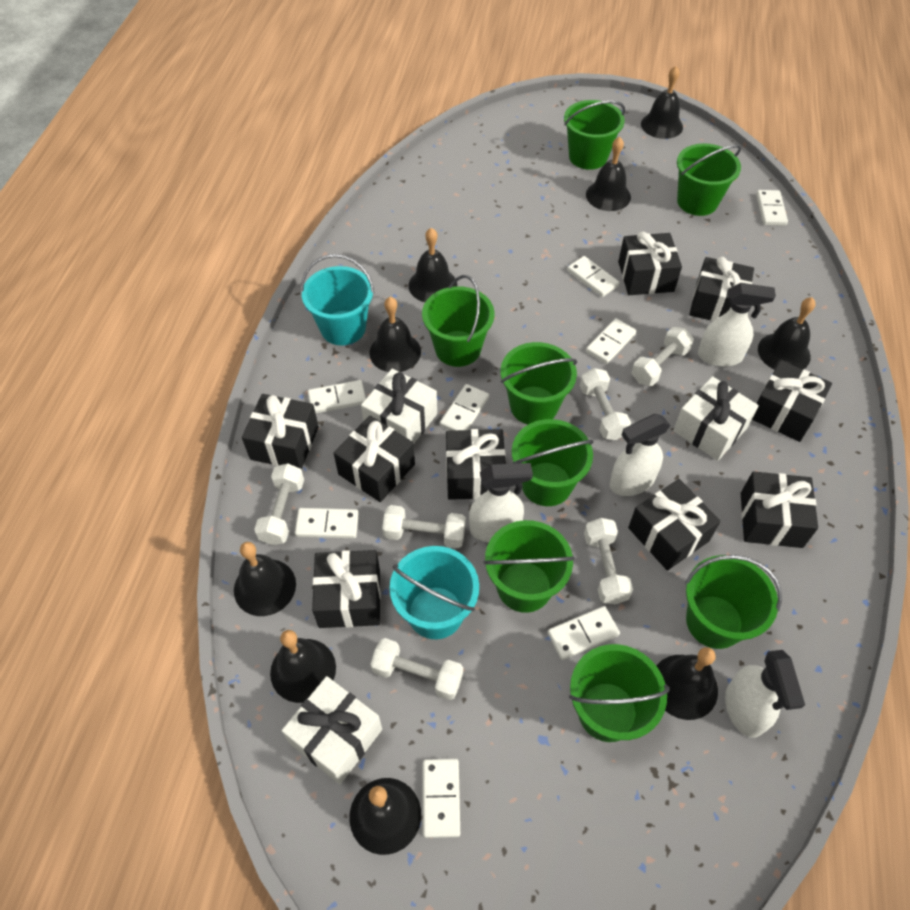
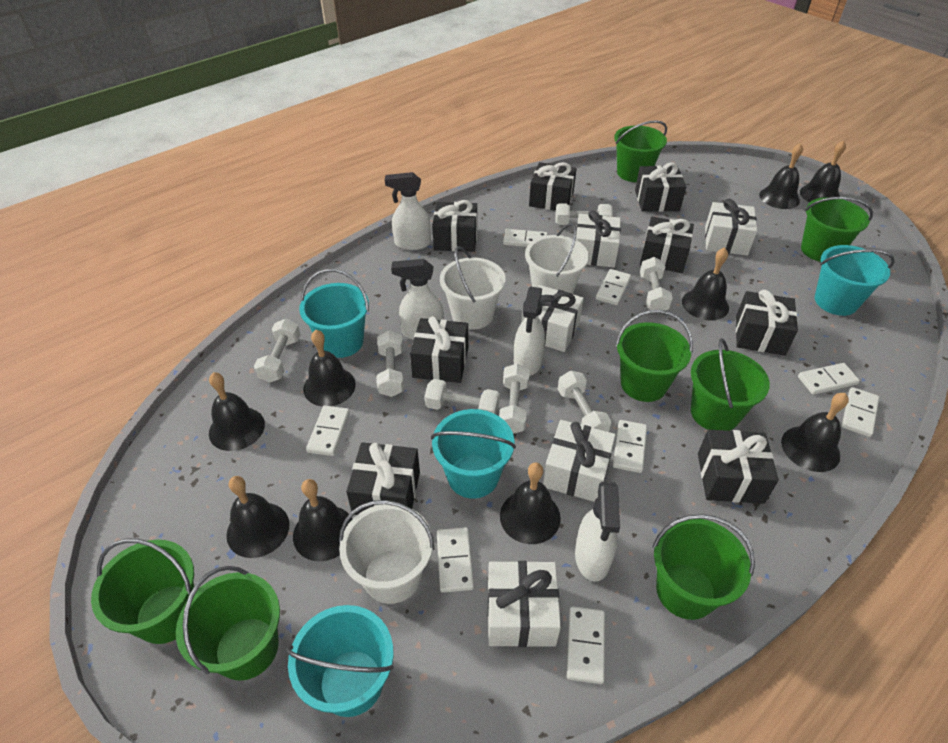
black gift: 9 -> 8
green bucket: 8 -> 7
turquoise bucket: 2 -> 4
white bucket: 0 -> 3
white dumbbell: 6 -> 7
white gift: 3 -> 5

